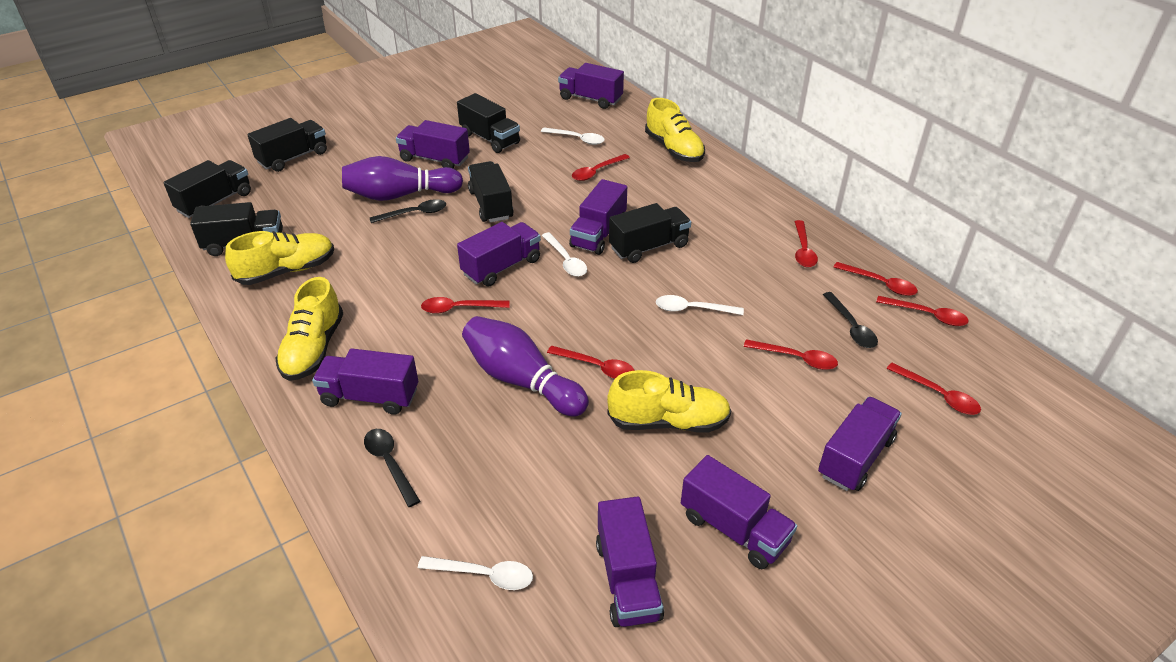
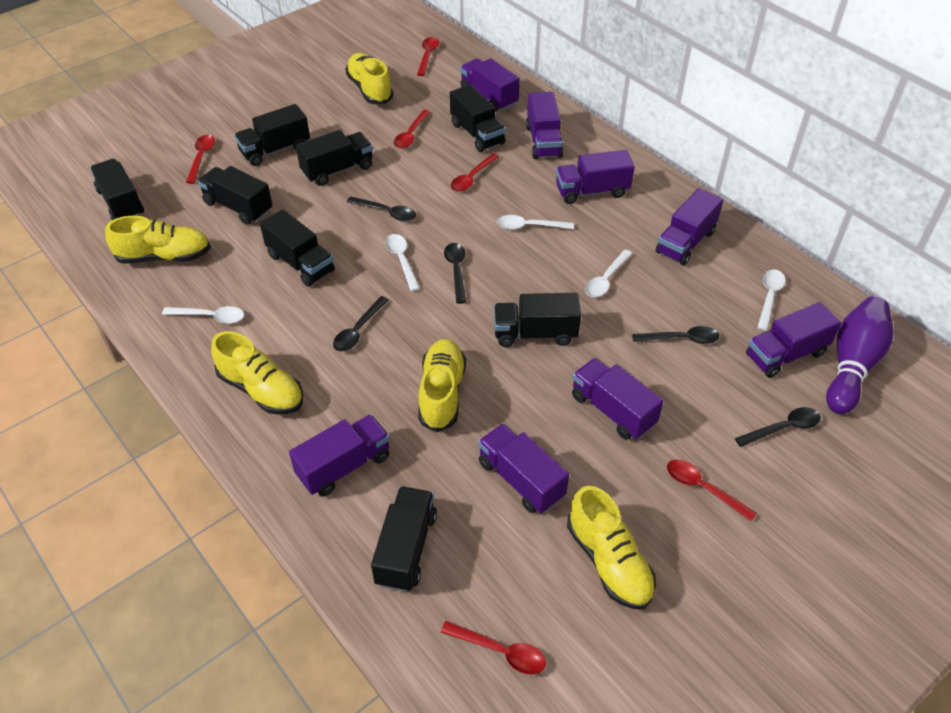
black spoon: 3 -> 5
black truck: 6 -> 8
purple bowling pin: 2 -> 1
red spoon: 8 -> 6
white spoon: 4 -> 5
yellow shoe: 4 -> 5

